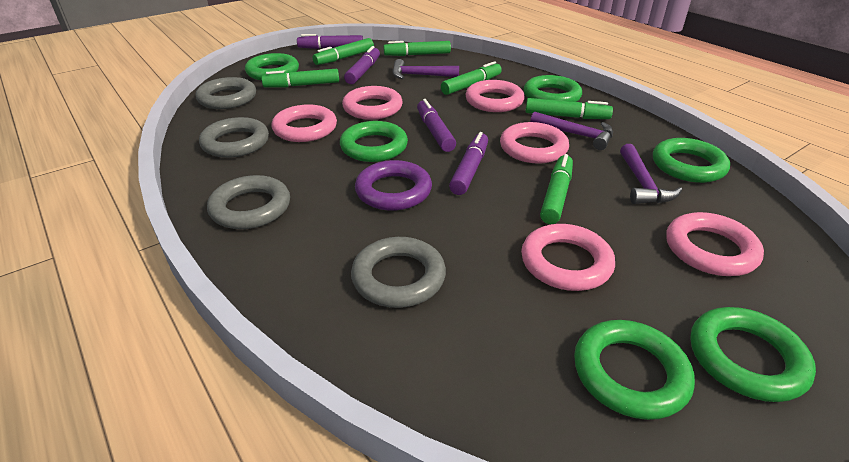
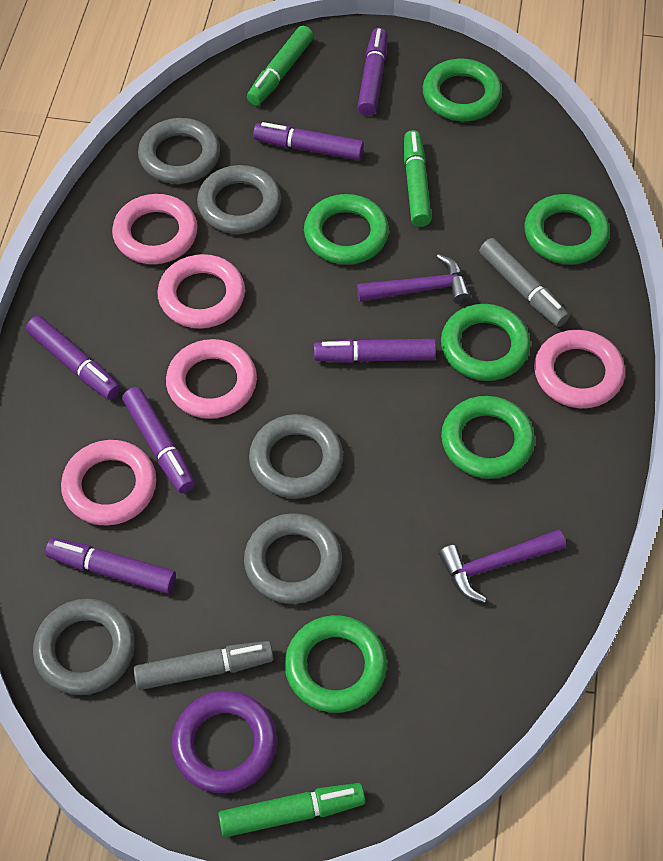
green marker: 6 -> 3
grey marker: 0 -> 2
grey ring: 4 -> 5
pink ring: 6 -> 5
purple hammer: 3 -> 2
purple marker: 4 -> 6

